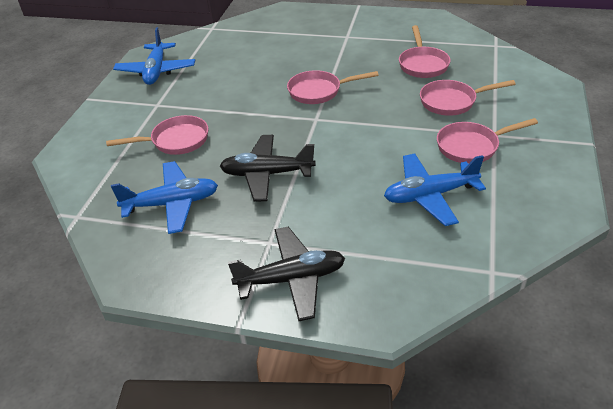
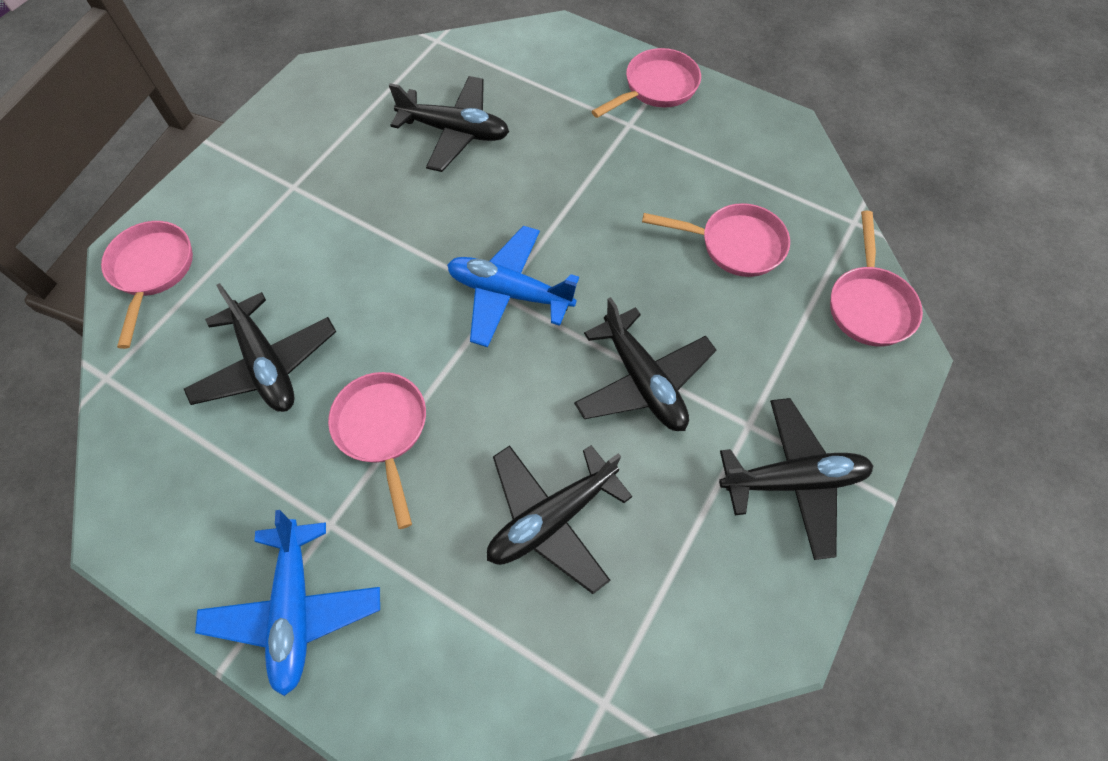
black plane: 2 -> 5
blue plane: 3 -> 2

